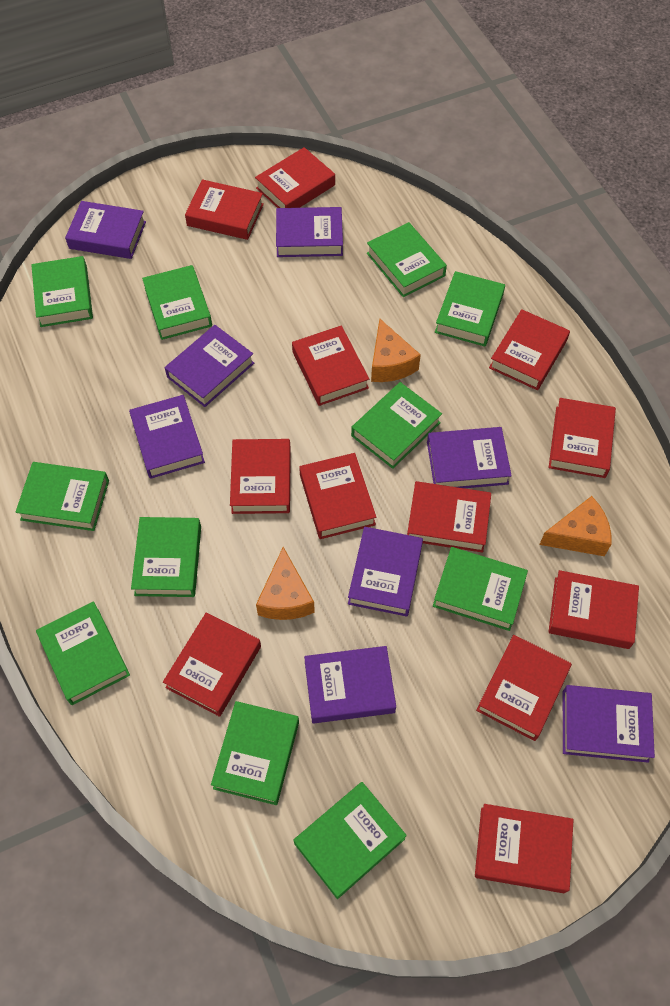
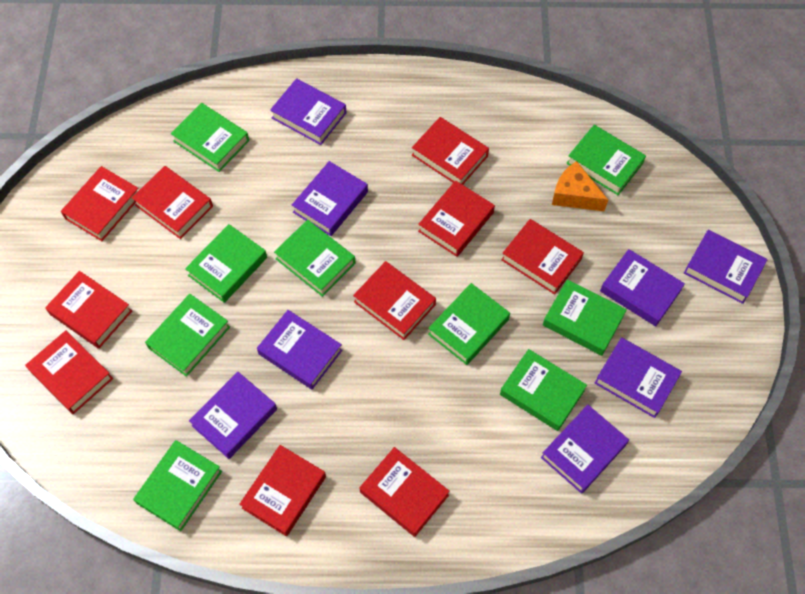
green book: 11 -> 9
orange cheese: 3 -> 1
red book: 12 -> 10

